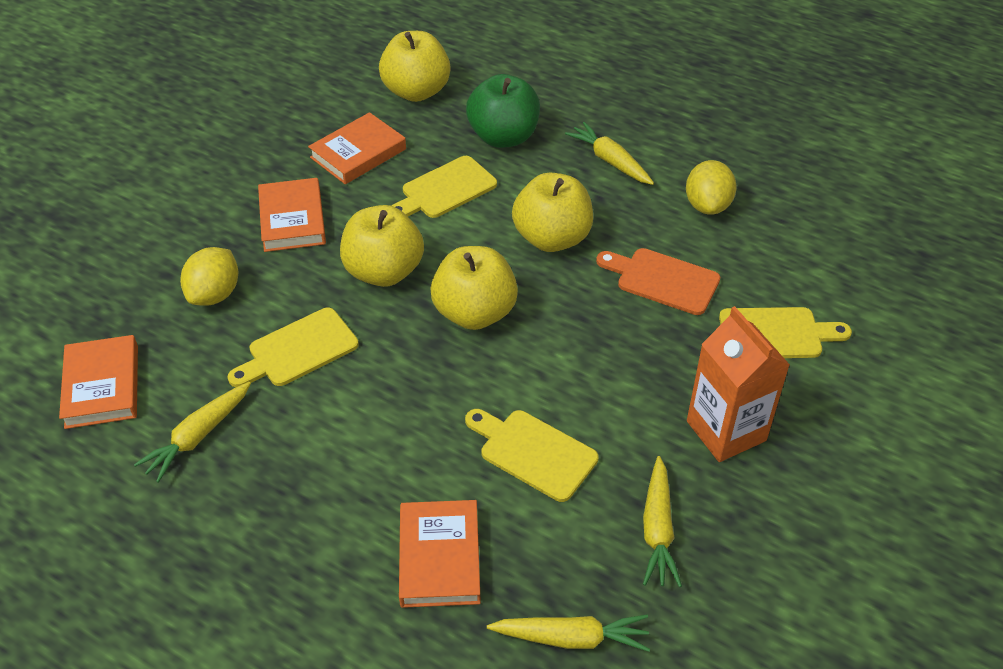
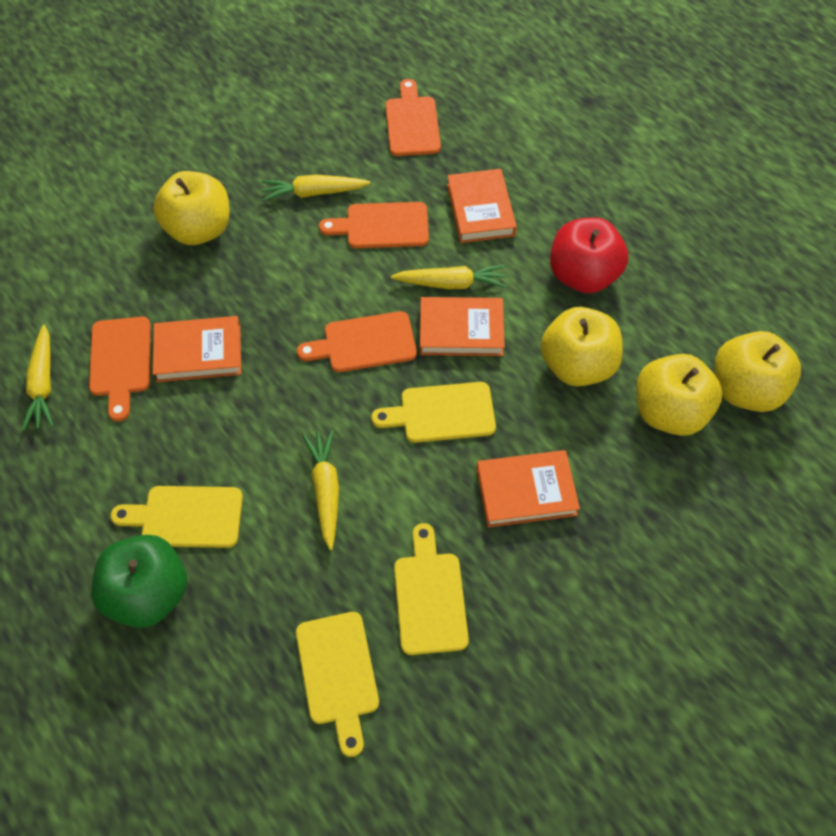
orange carton: 1 -> 0
orange cutting board: 1 -> 4
red apple: 0 -> 1
yellow lemon: 2 -> 0

